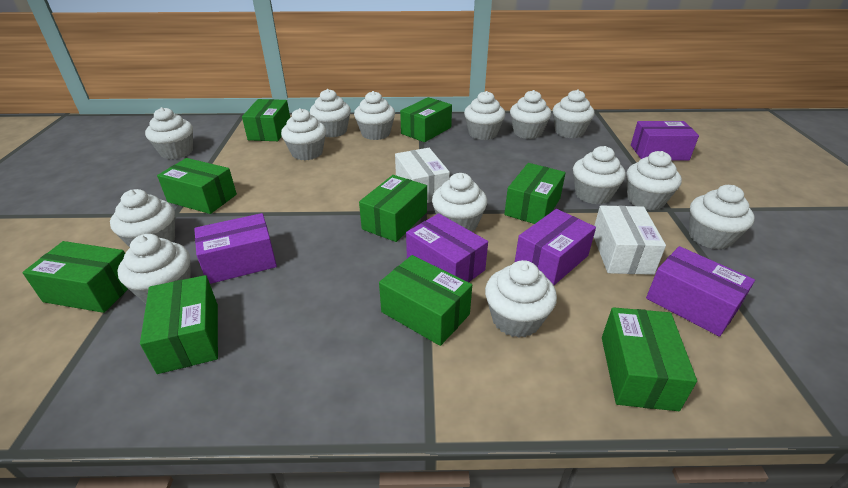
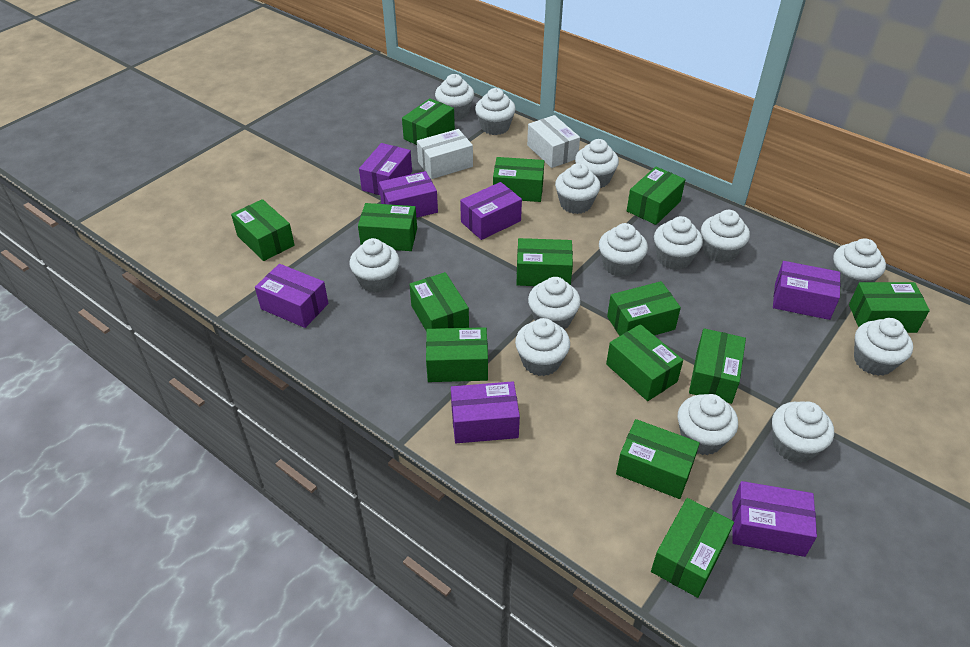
green box: 9 -> 14
purple box: 5 -> 7

